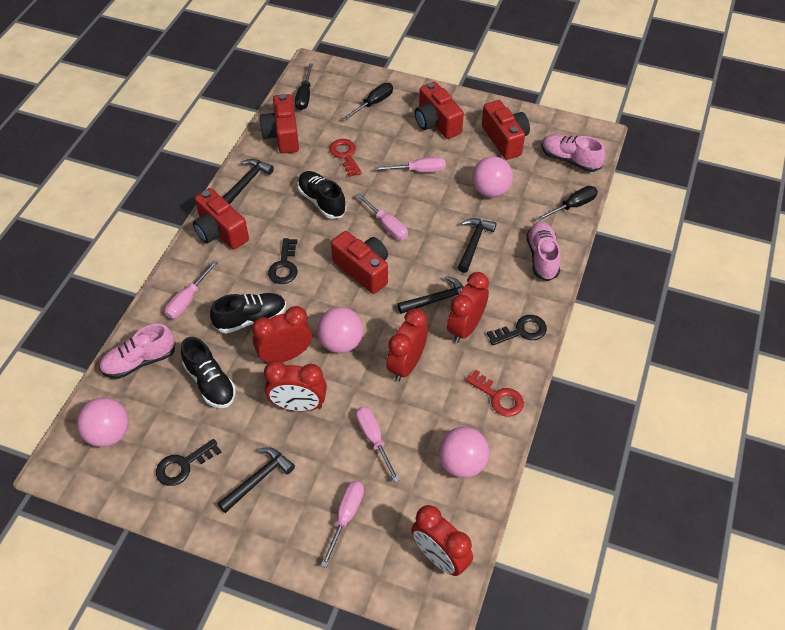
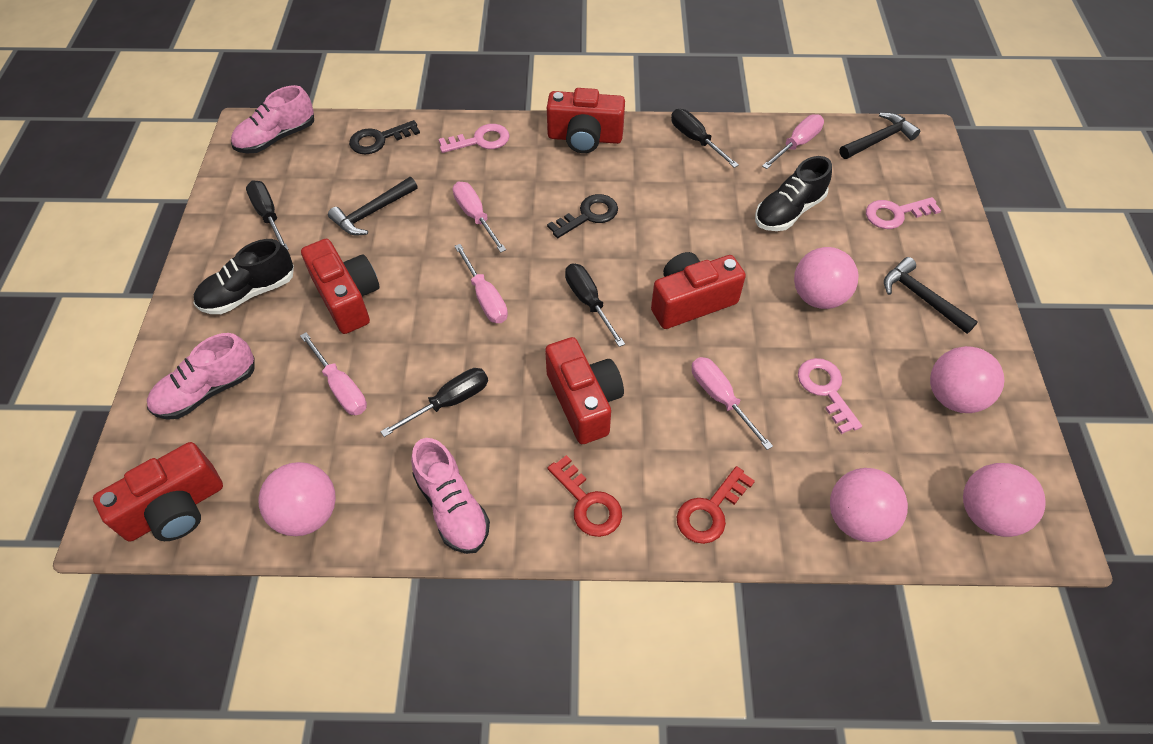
black hammer: 4 -> 3
black key: 3 -> 2
black screwdriver: 3 -> 4
black shoe: 3 -> 2
pink ball: 4 -> 5
pink key: 0 -> 3
red clock: 5 -> 0

